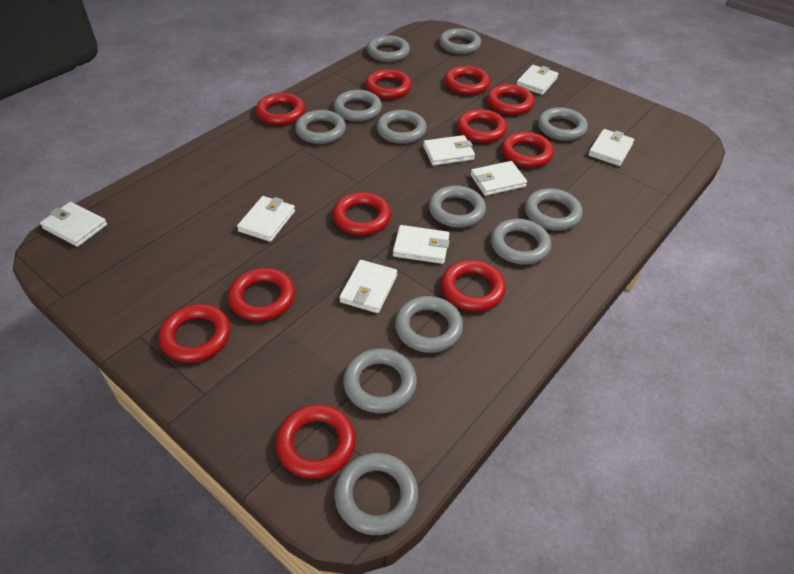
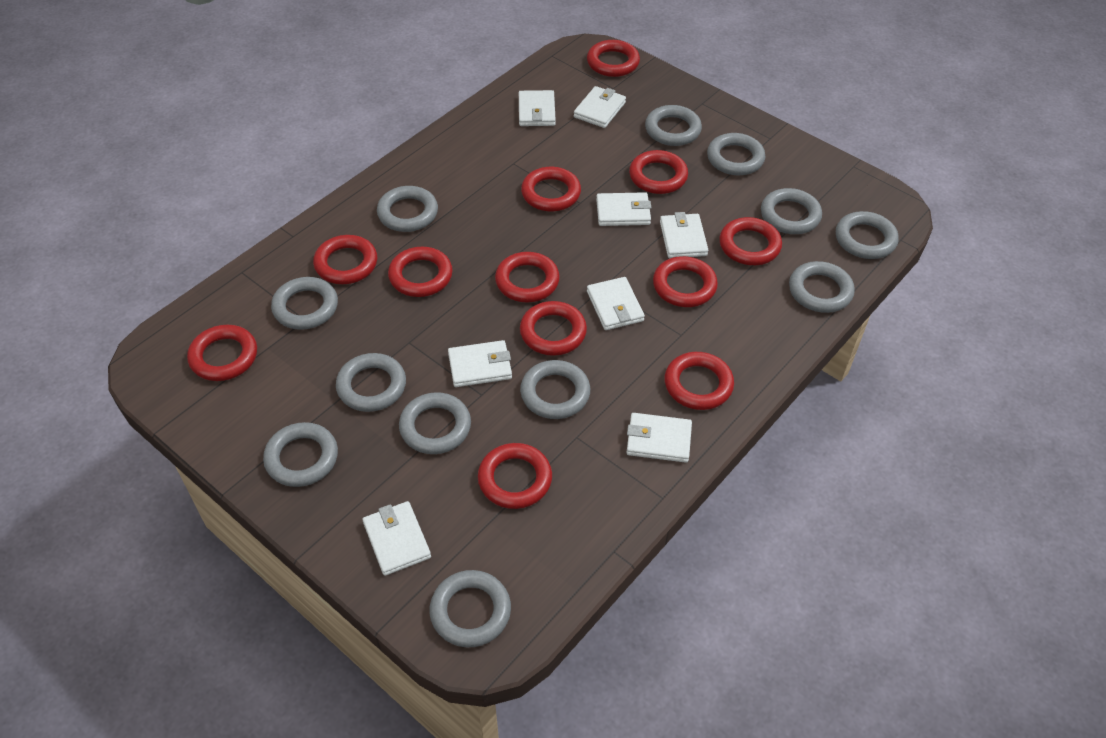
red ring: 11 -> 12

